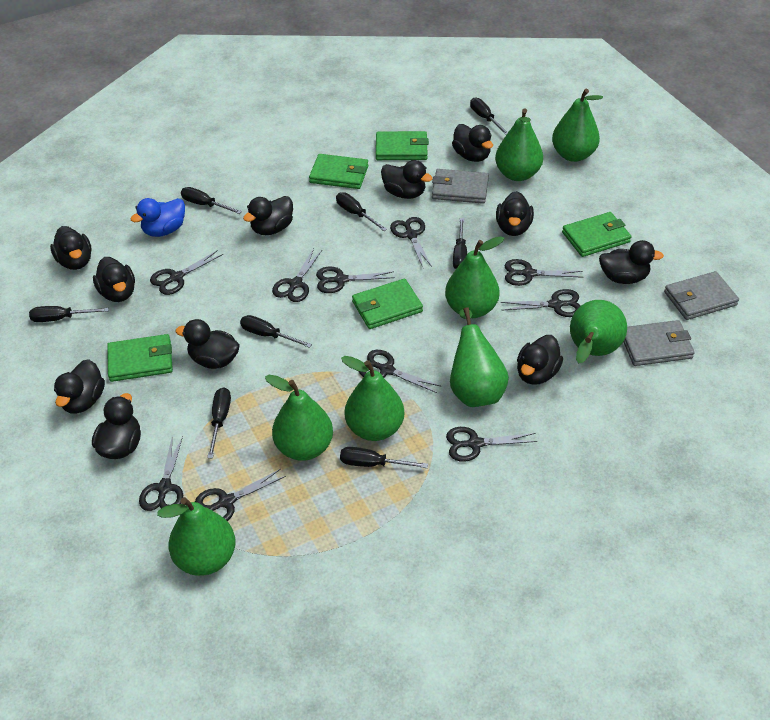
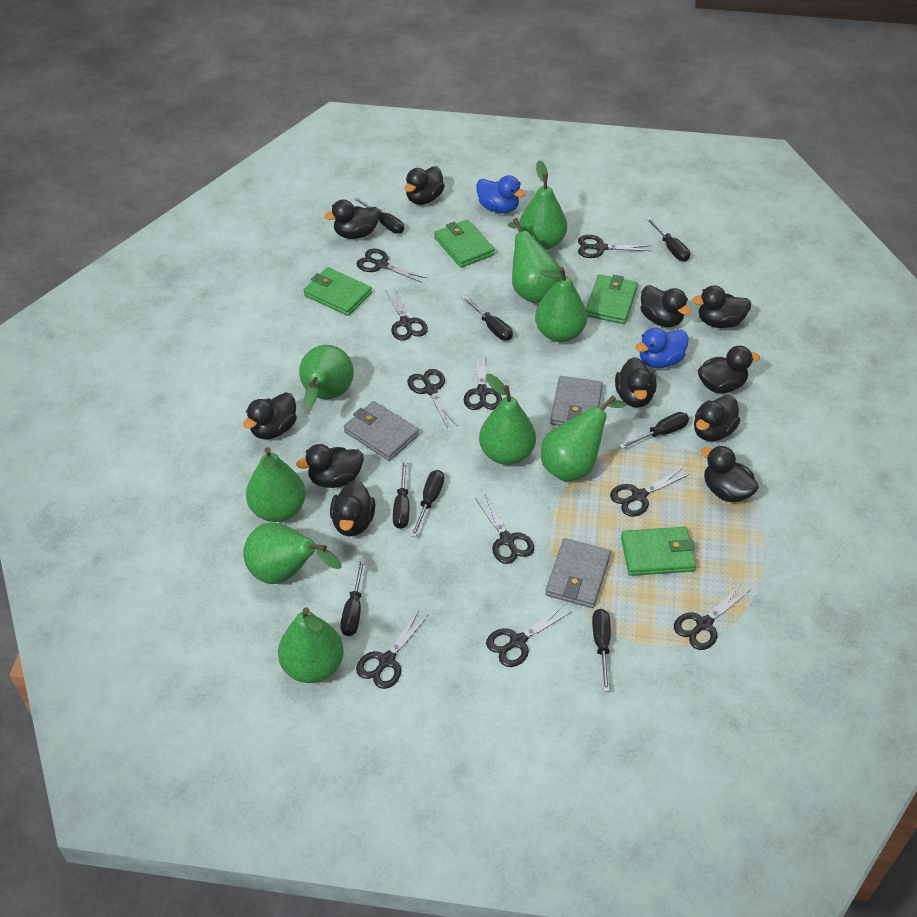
blue duck: 1 -> 2
green pear: 8 -> 9
green wallet: 5 -> 4

